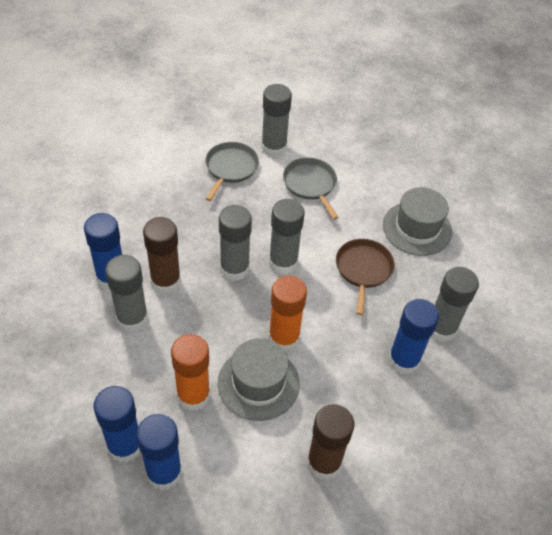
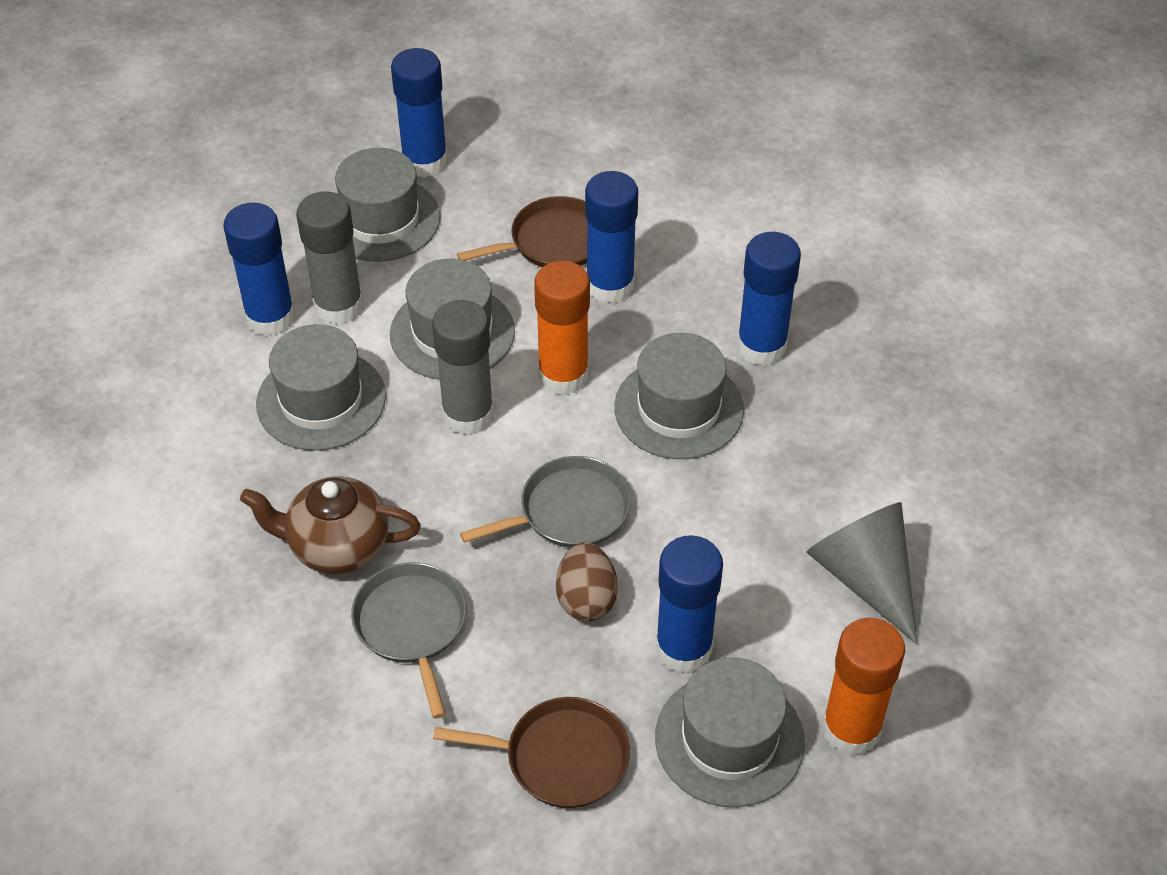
blue glue stick: 4 -> 5
brown egg: 0 -> 1
brown glue stick: 2 -> 0
brown pan: 1 -> 2
brown teapot: 0 -> 1
grey cone: 0 -> 1
grey glue stick: 5 -> 2
grey hat: 2 -> 5

